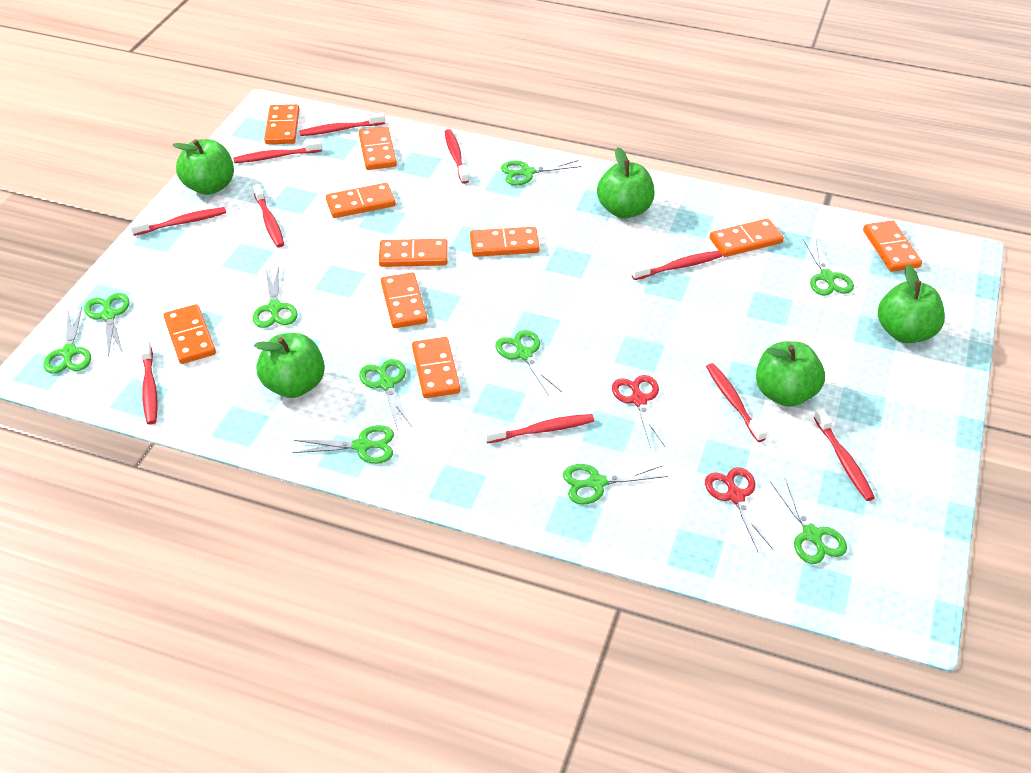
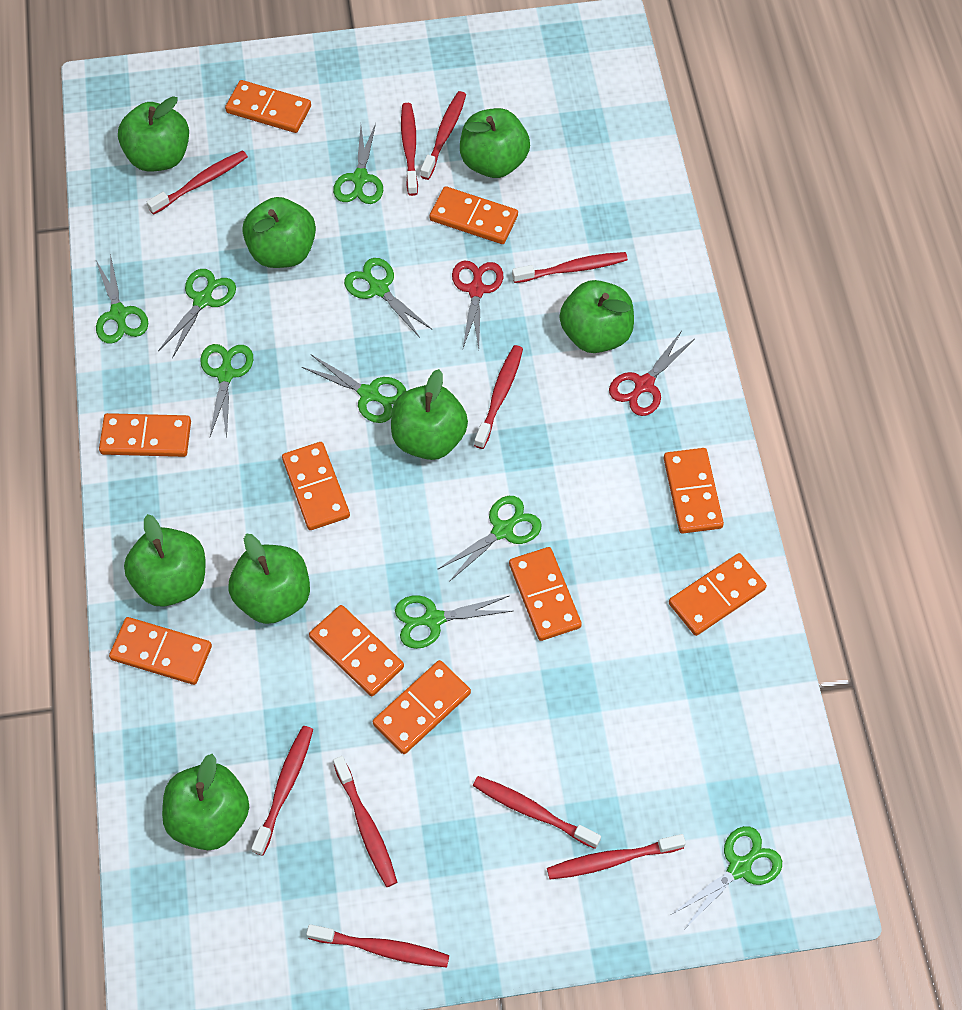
green apple: 5 -> 8
green scissors: 10 -> 9

